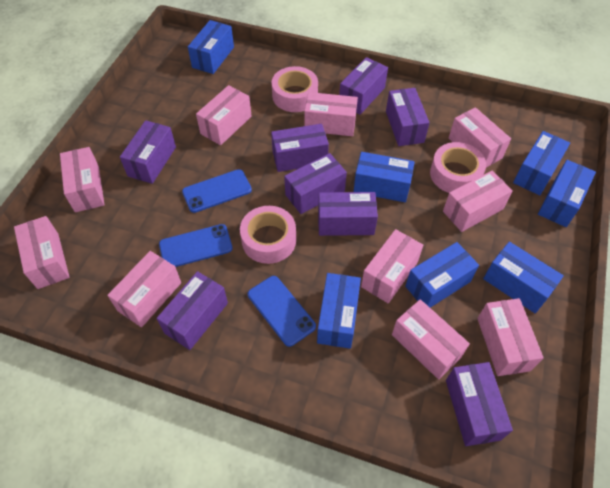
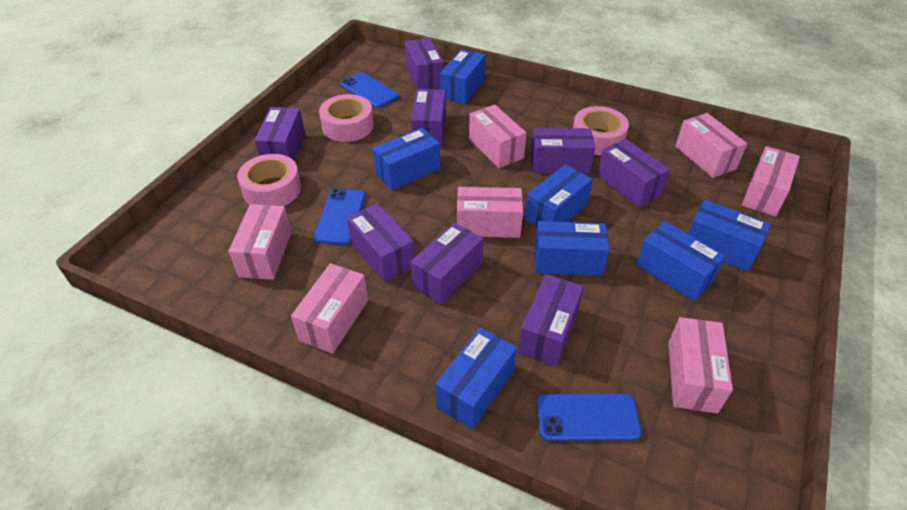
pink box: 10 -> 7

